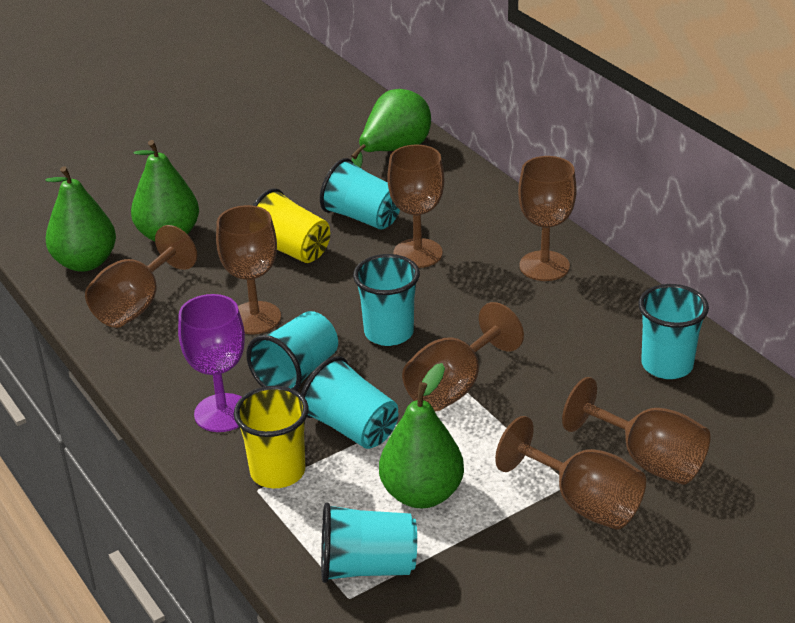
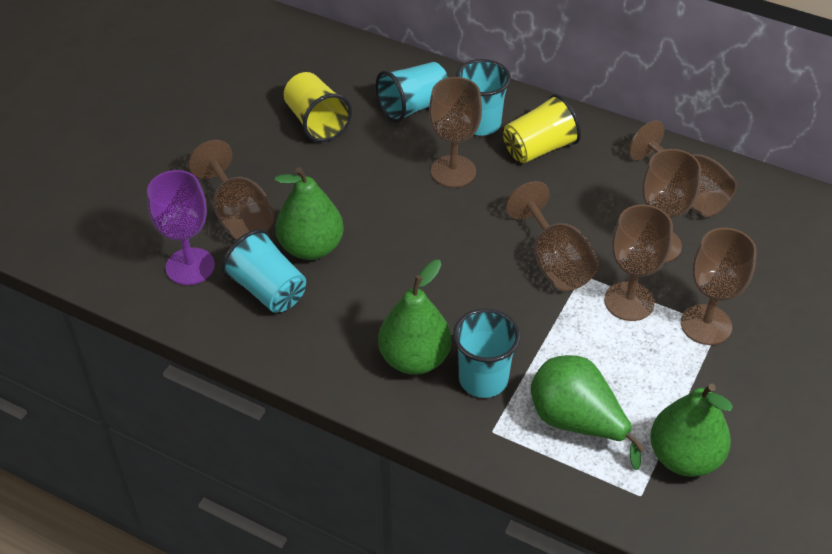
turquoise cup: 6 -> 4

